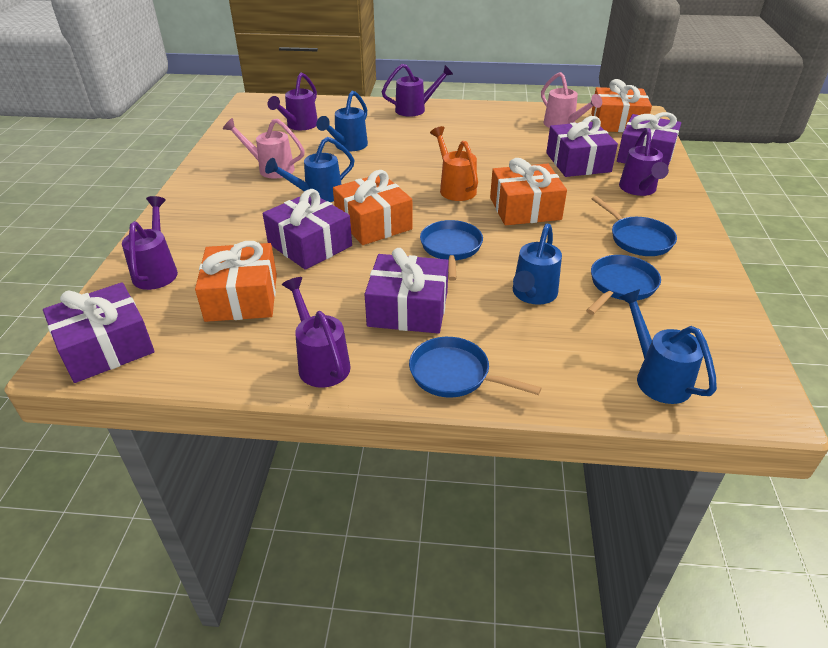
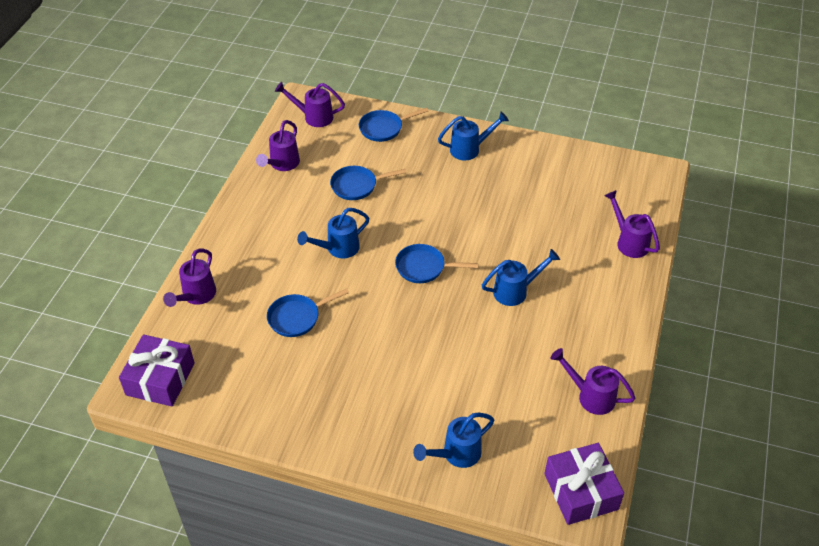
orange gift: 4 -> 0
orange watering can: 1 -> 0
pink watering can: 2 -> 0
purple gift: 5 -> 2

